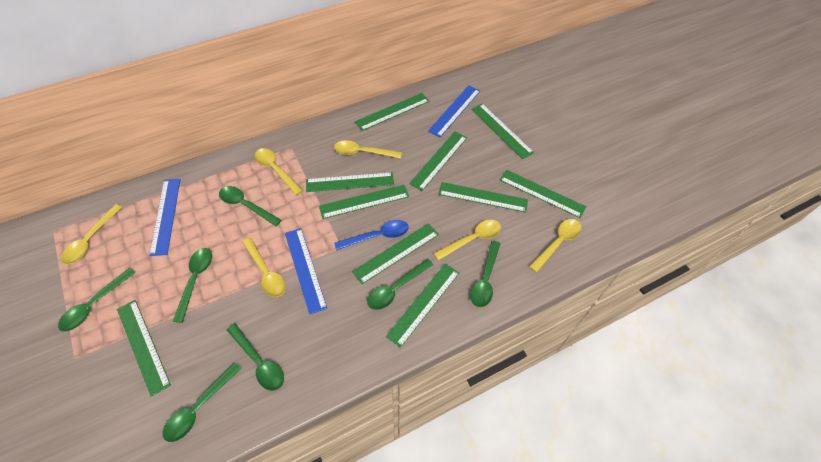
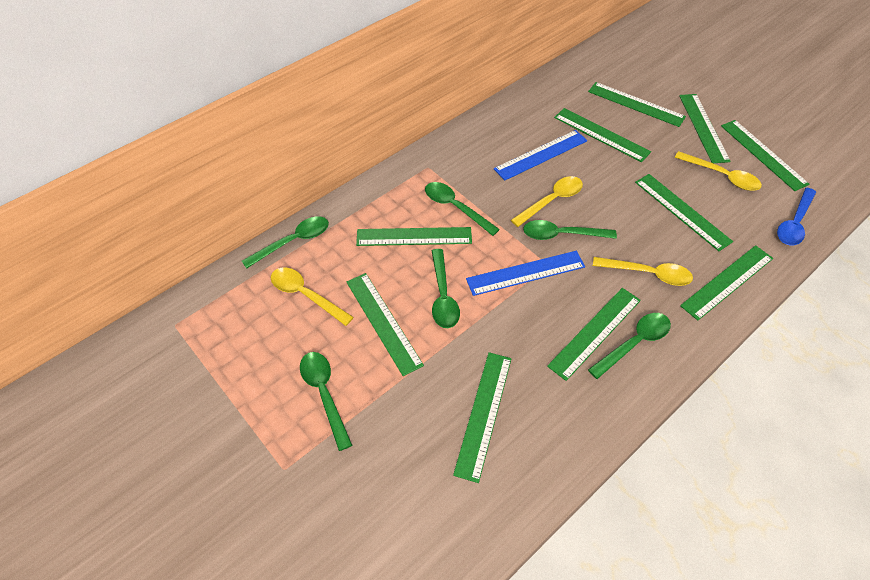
blue ruler: 3 -> 2
green spoon: 7 -> 6
yellow spoon: 6 -> 4

